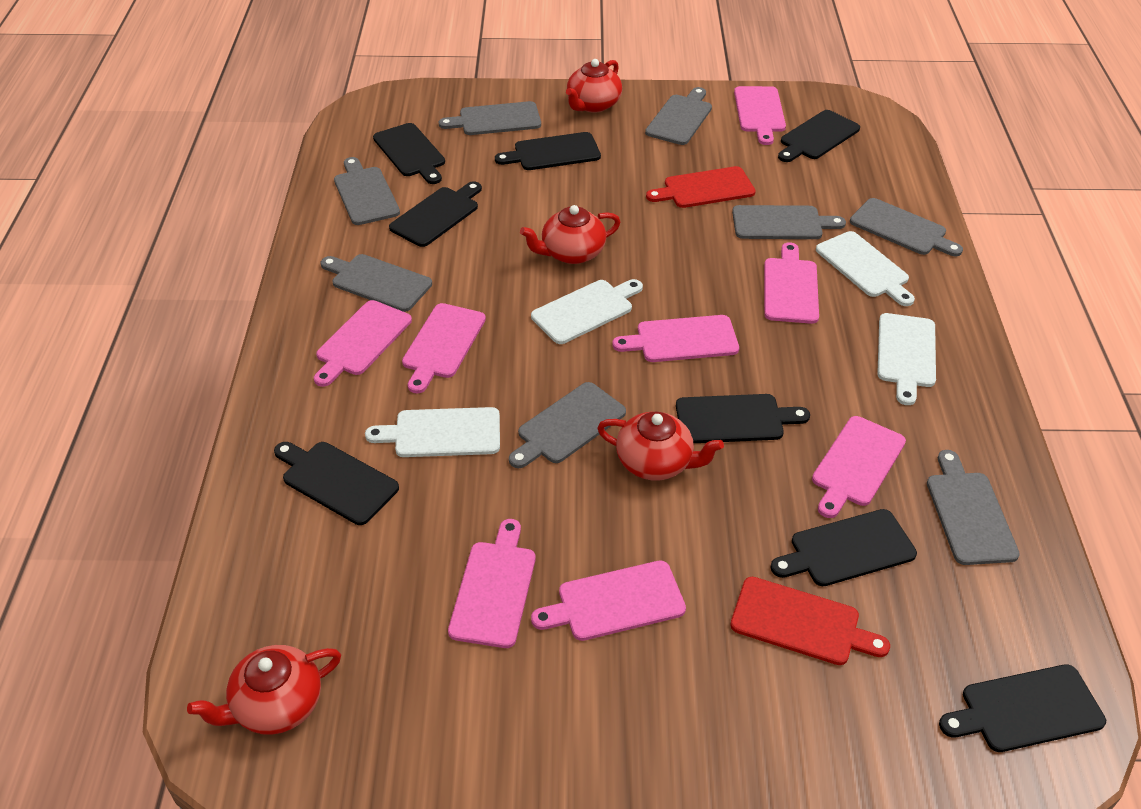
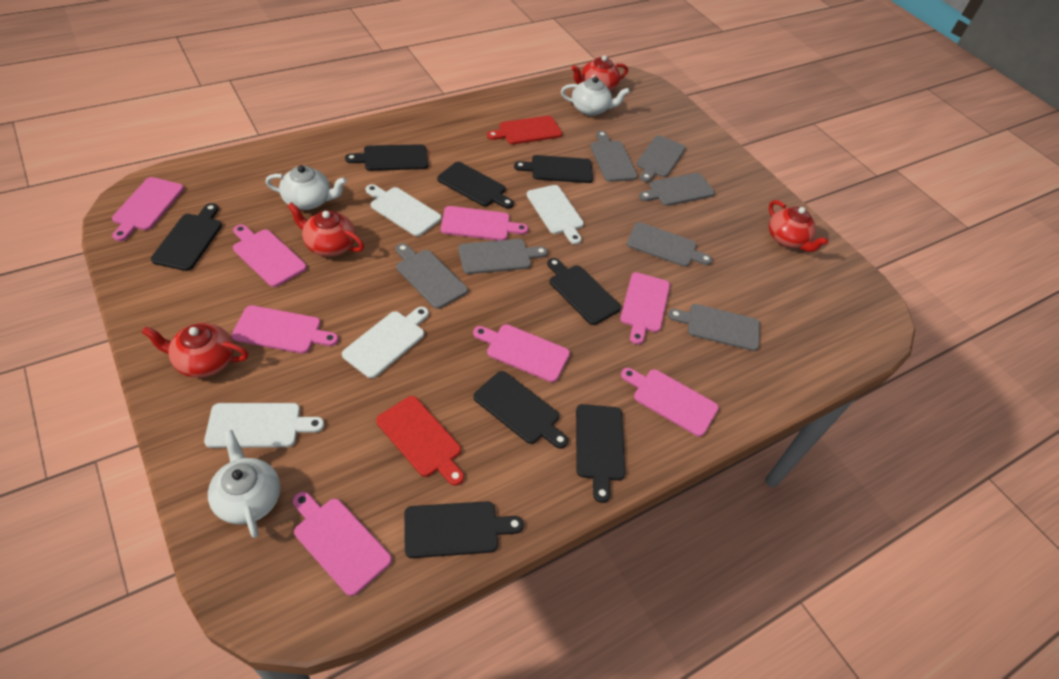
grey cutting board: 8 -> 7
white teapot: 0 -> 3

